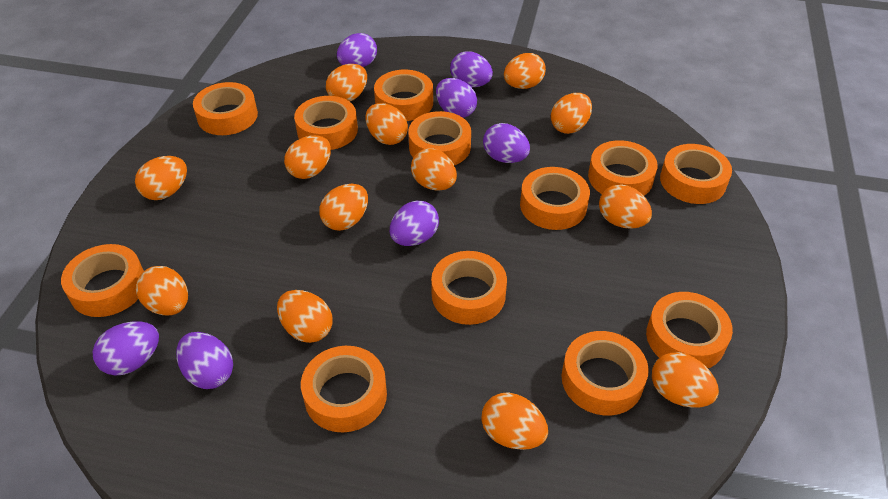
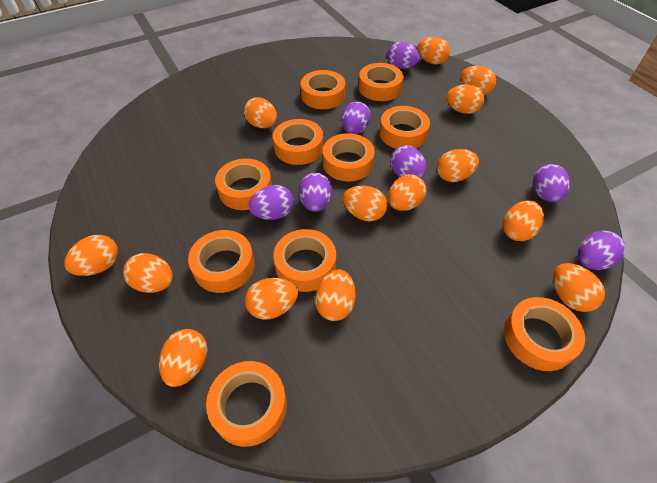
orange egg: 13 -> 14
orange tape: 12 -> 10

